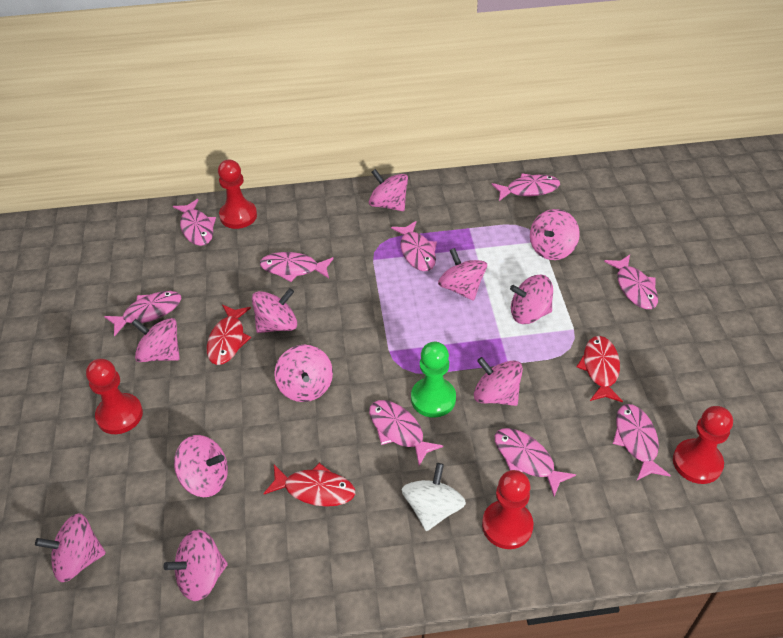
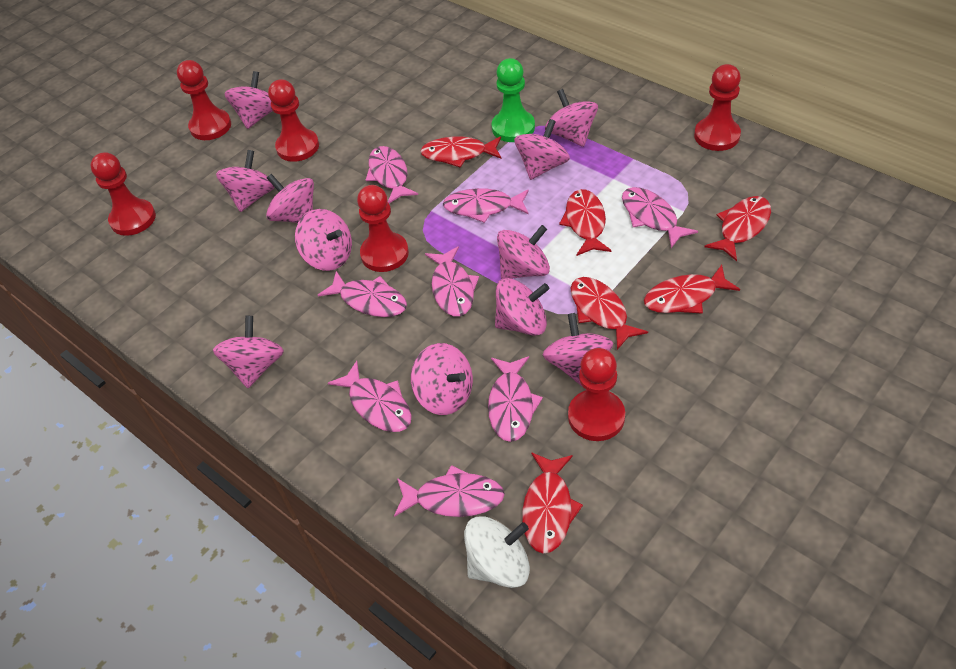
pink fish: 9 -> 8
red fish: 3 -> 6
red pawn: 4 -> 6

